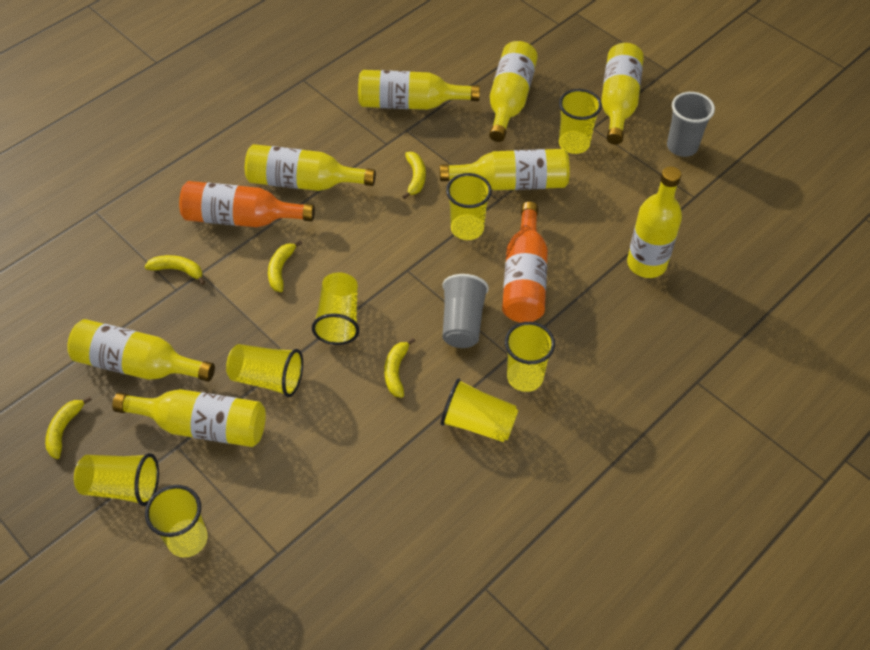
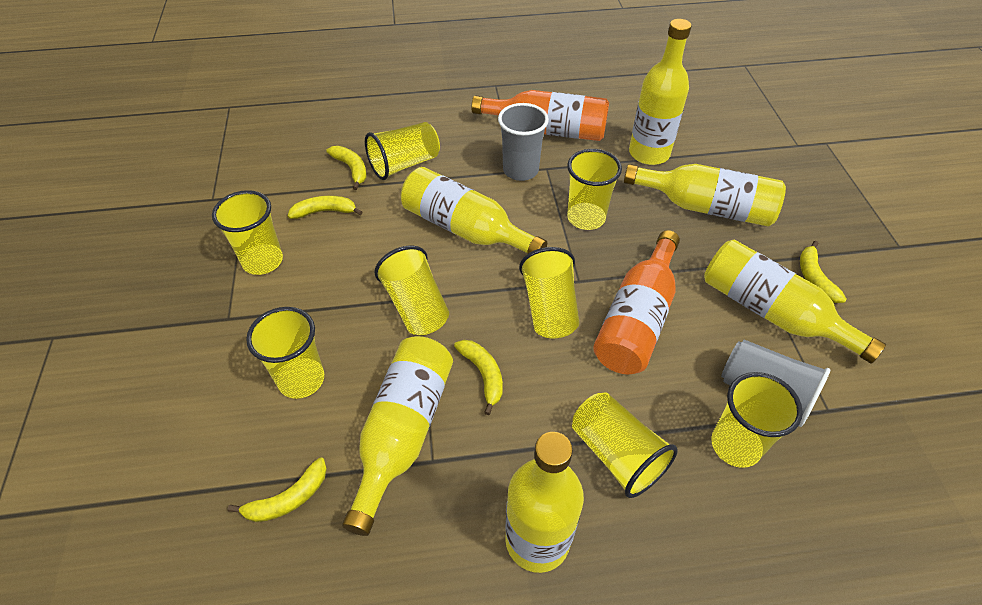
yellow bottle: 8 -> 6

